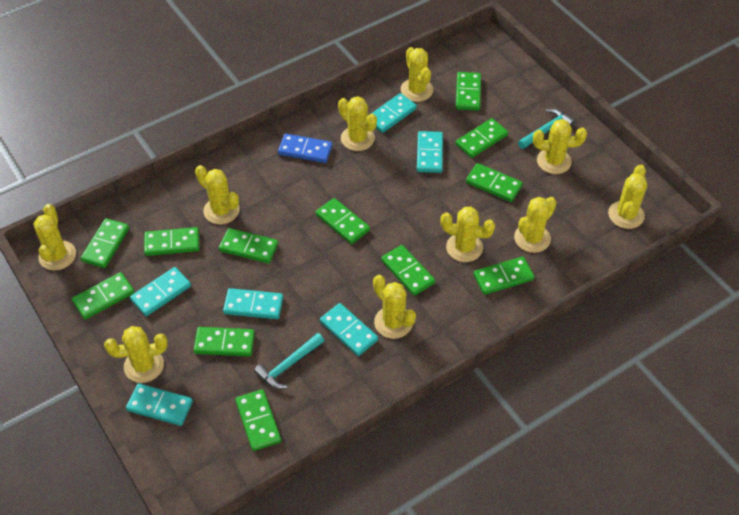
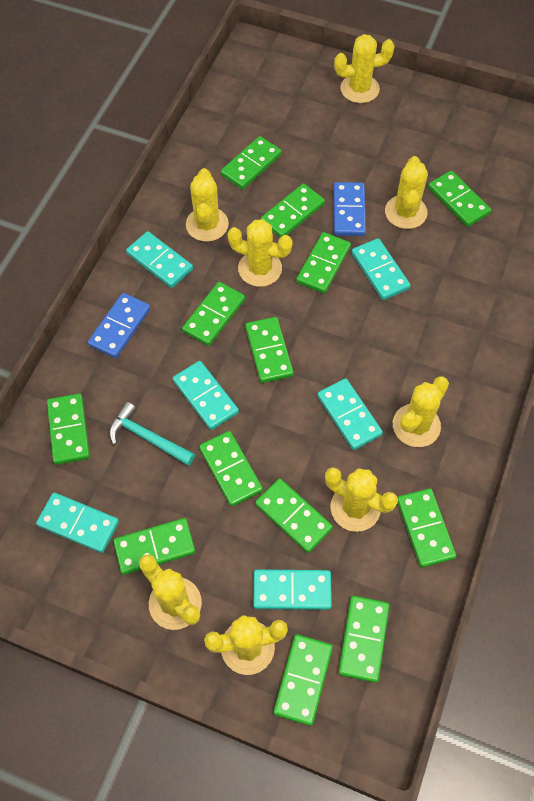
blue domino: 1 -> 2
green domino: 12 -> 13
turquoise hammer: 2 -> 1
yellow cactus: 10 -> 8

